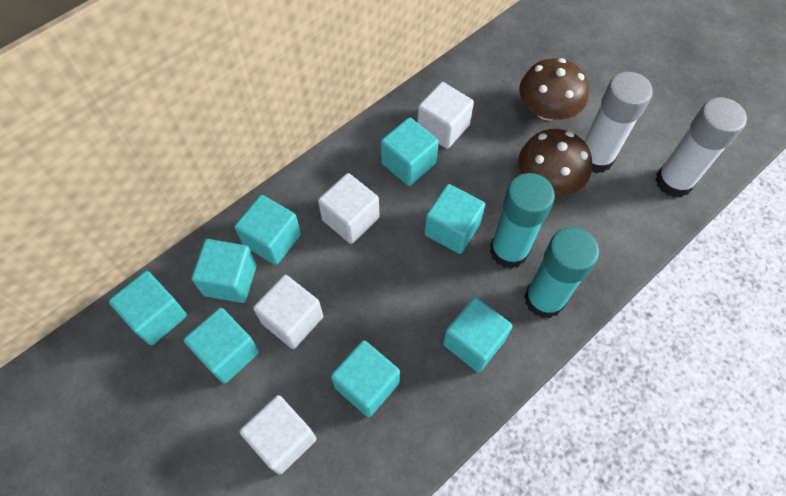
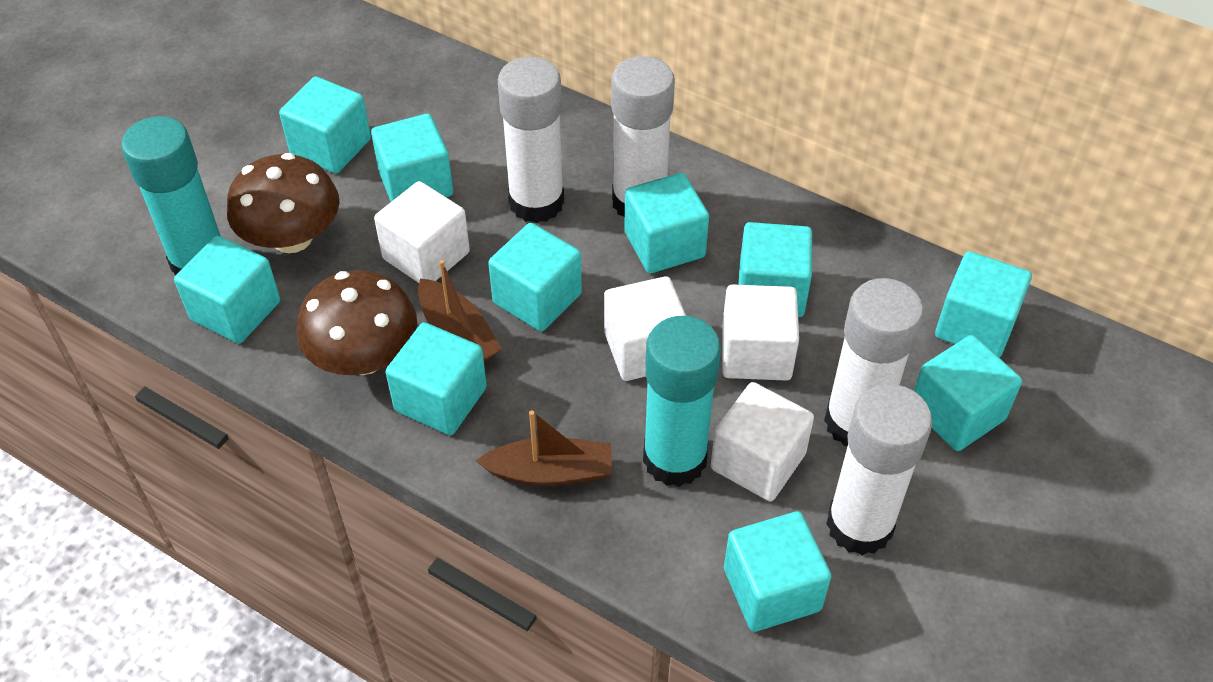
brown boat: 0 -> 2
turquoise cube: 8 -> 10
white glue stick: 2 -> 4

